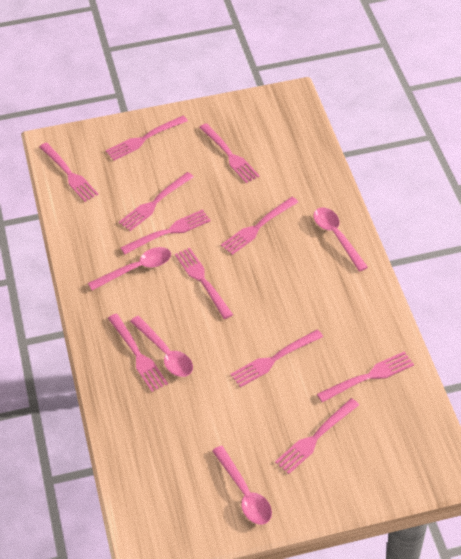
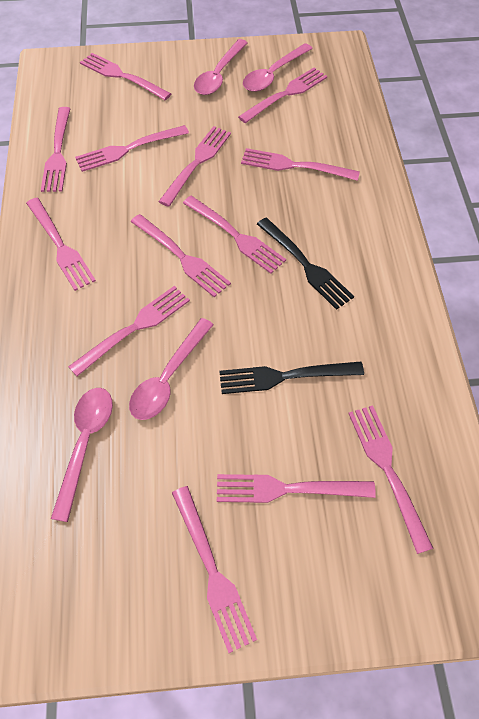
black fork: 0 -> 2
pink fork: 11 -> 13

